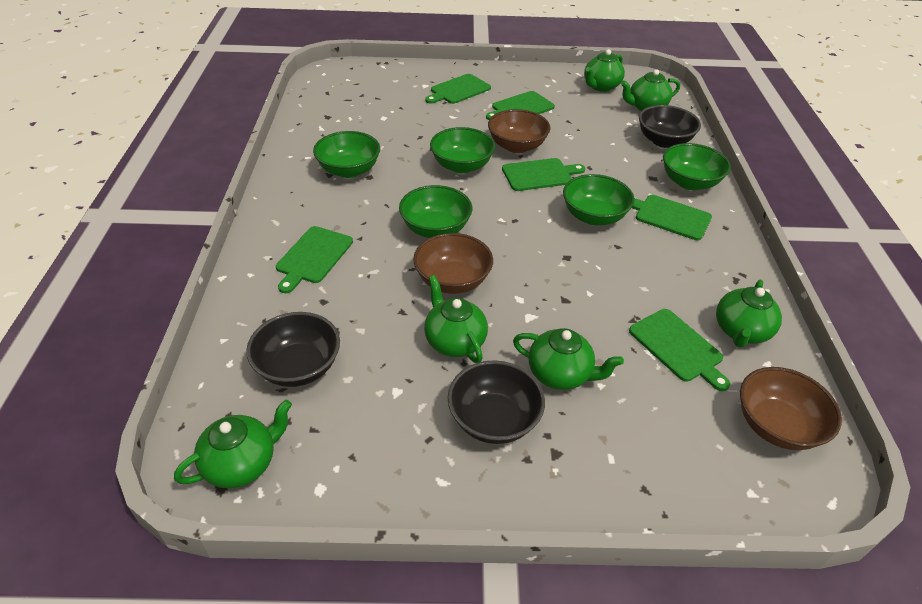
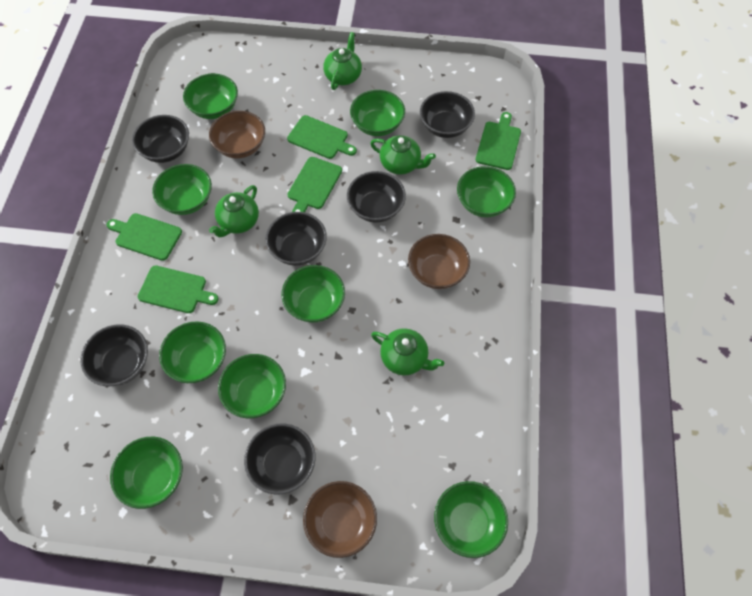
black bowl: 3 -> 6
green bowl: 5 -> 9
green cutting board: 6 -> 5
green teapot: 6 -> 4

